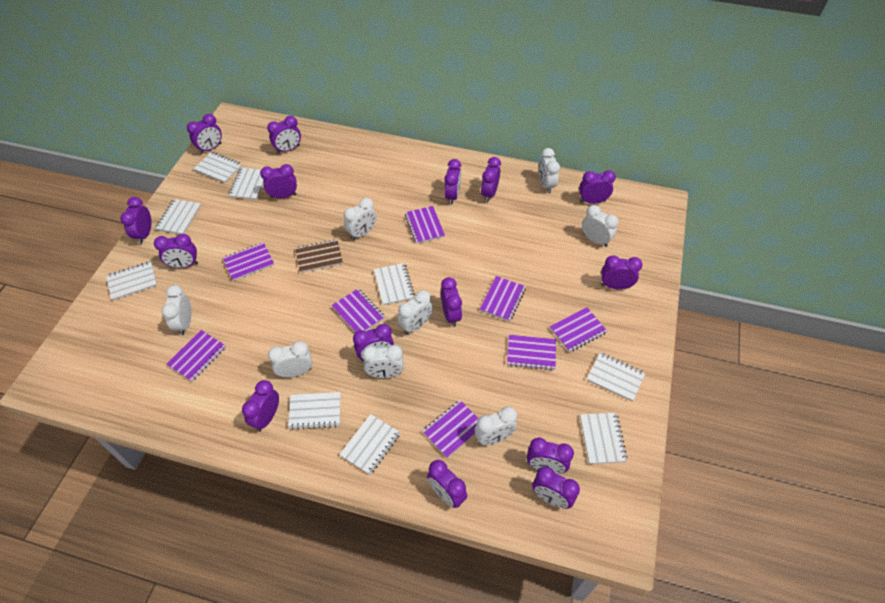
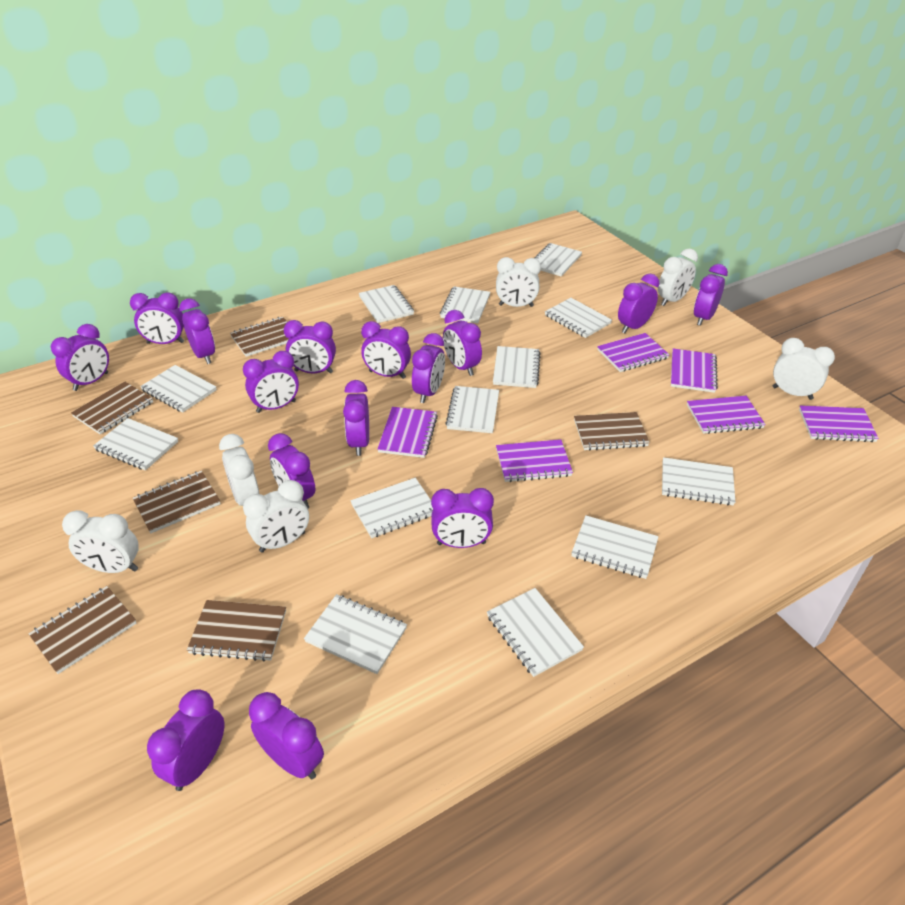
brown notebook: 1 -> 6
purple notebook: 8 -> 6
white clock: 8 -> 6
white notebook: 9 -> 13

